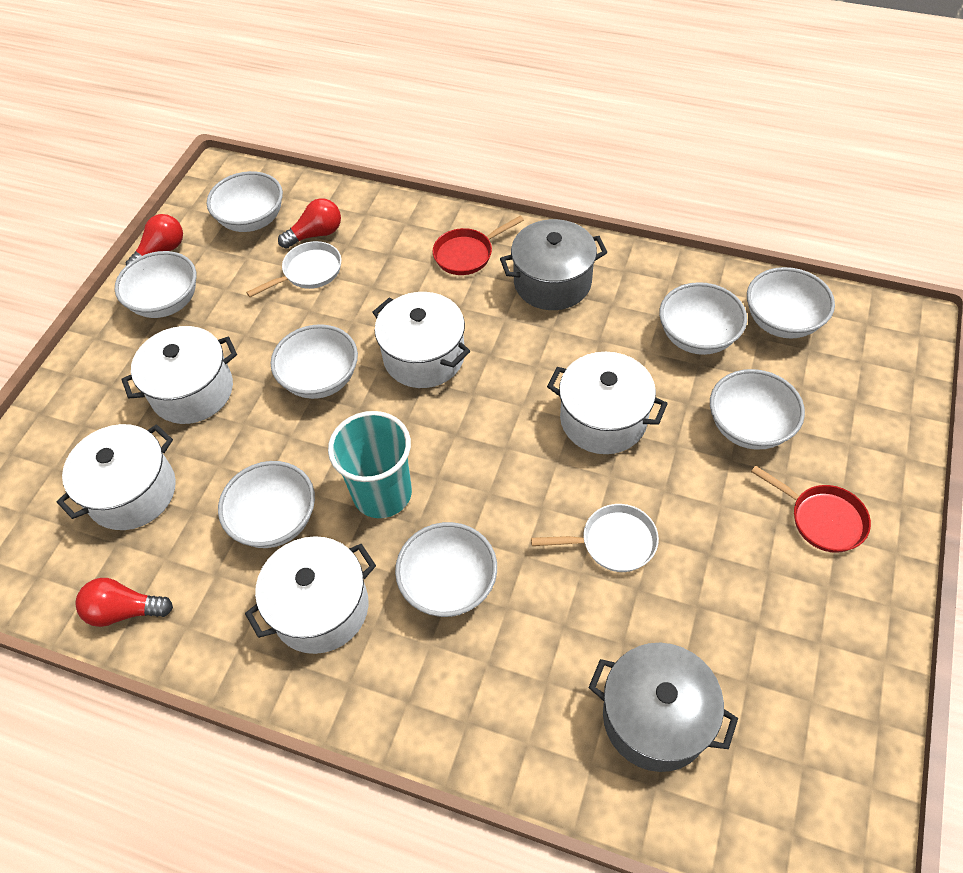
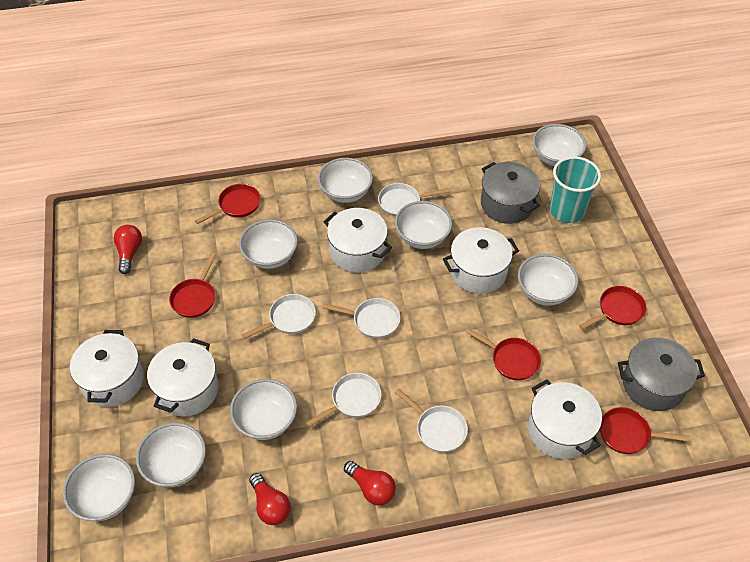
red pan: 2 -> 5
white pan: 2 -> 5

